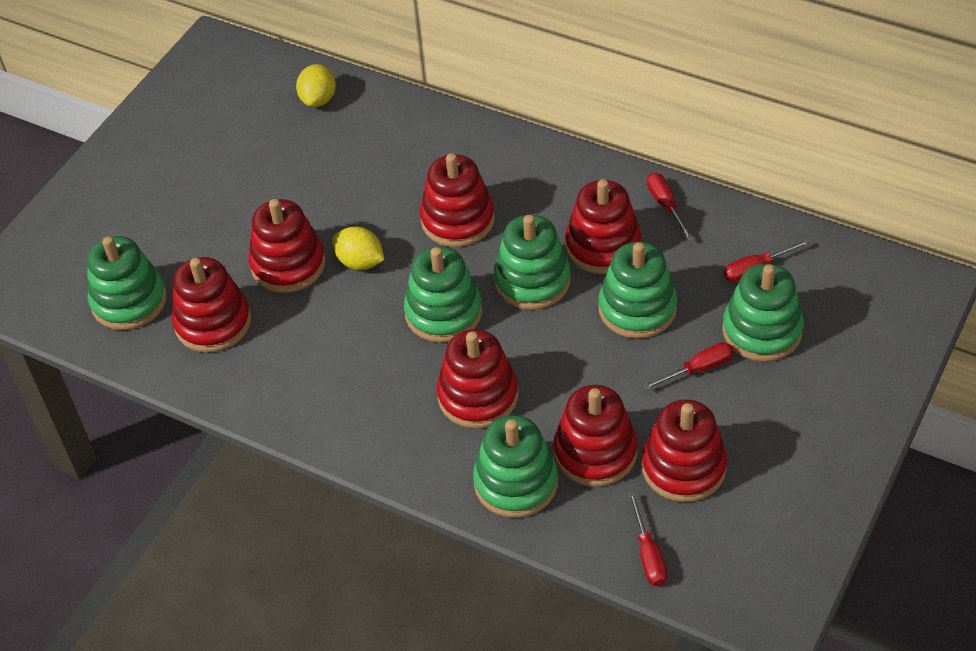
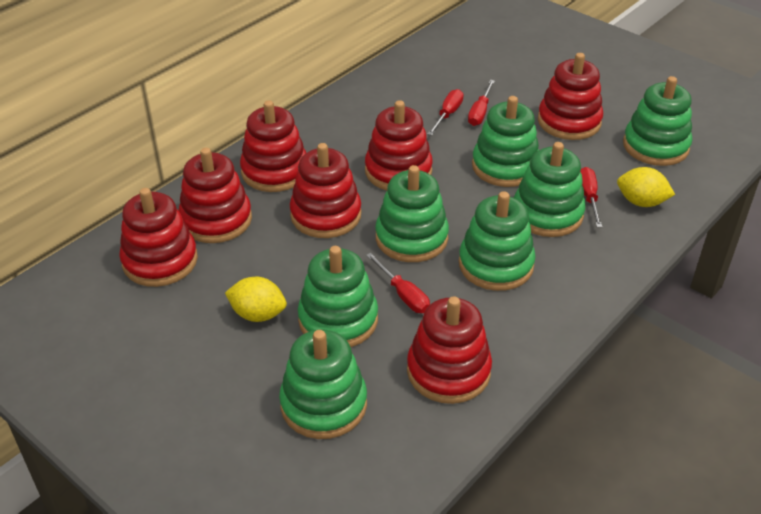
green stacking toy: 6 -> 7

